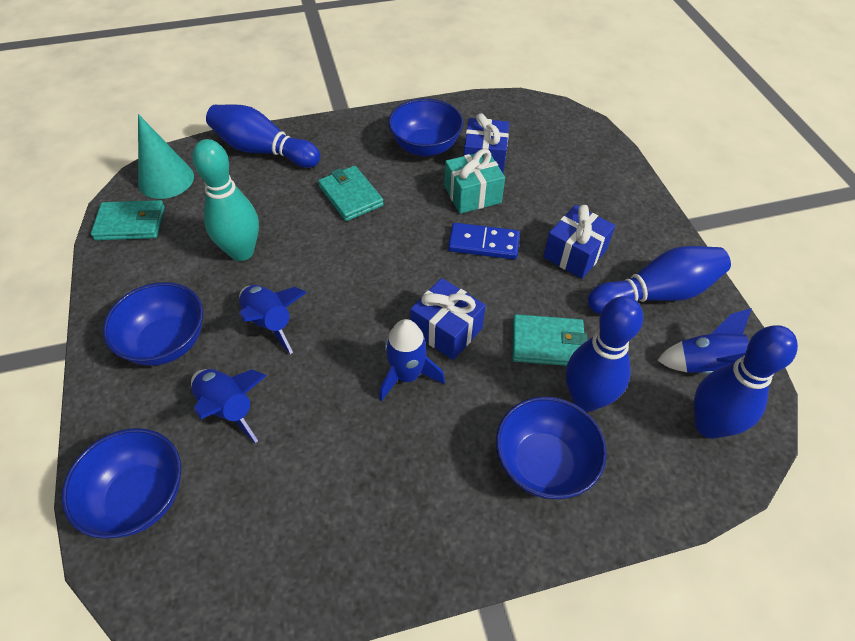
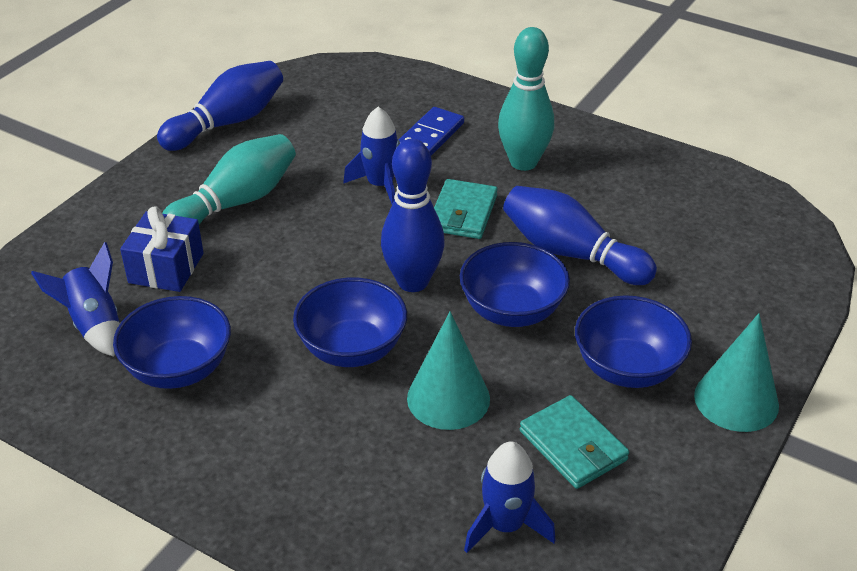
blue bowling pin: 4 -> 3
blue gift: 3 -> 1
blue rocket: 4 -> 3
turquoise bowling pin: 1 -> 2
turquoise cone: 1 -> 2
turquoise gift: 1 -> 0
turquoise wallet: 3 -> 2

